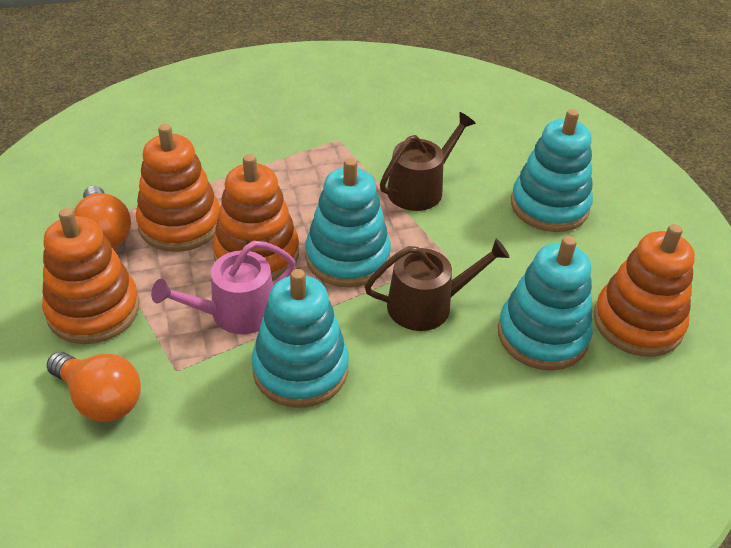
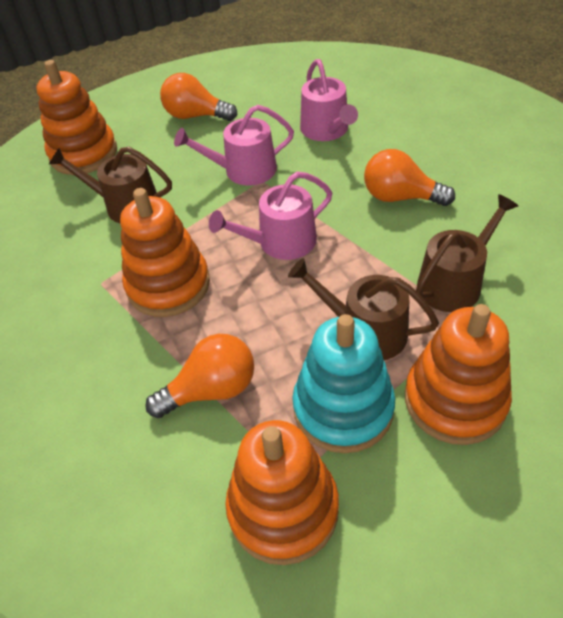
brown watering can: 2 -> 3
orange light bulb: 2 -> 3
pink watering can: 1 -> 3
turquoise stacking toy: 4 -> 1

